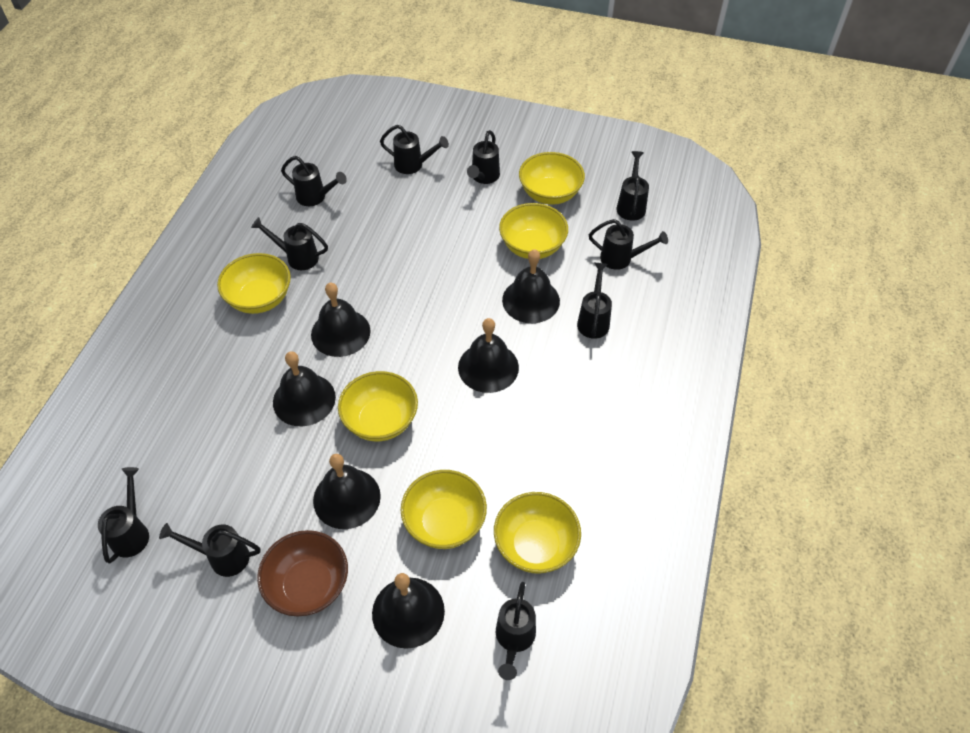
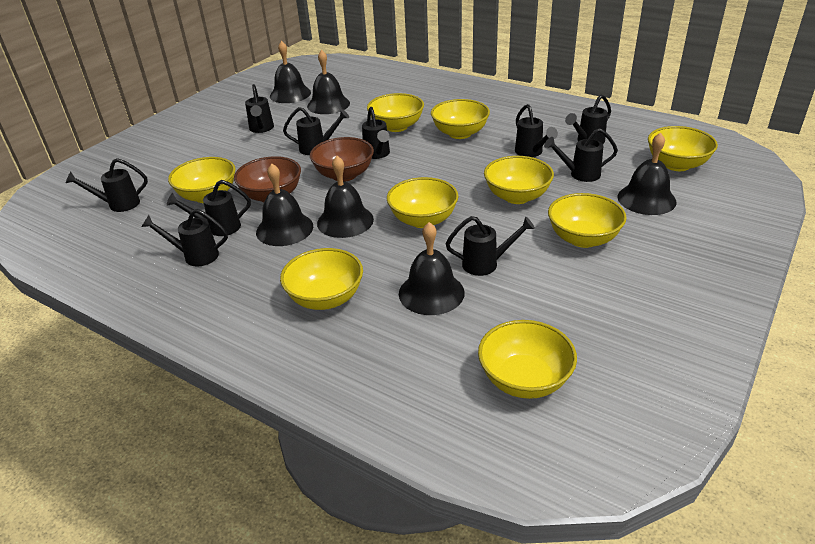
brown bowl: 1 -> 2
yellow bowl: 6 -> 9

